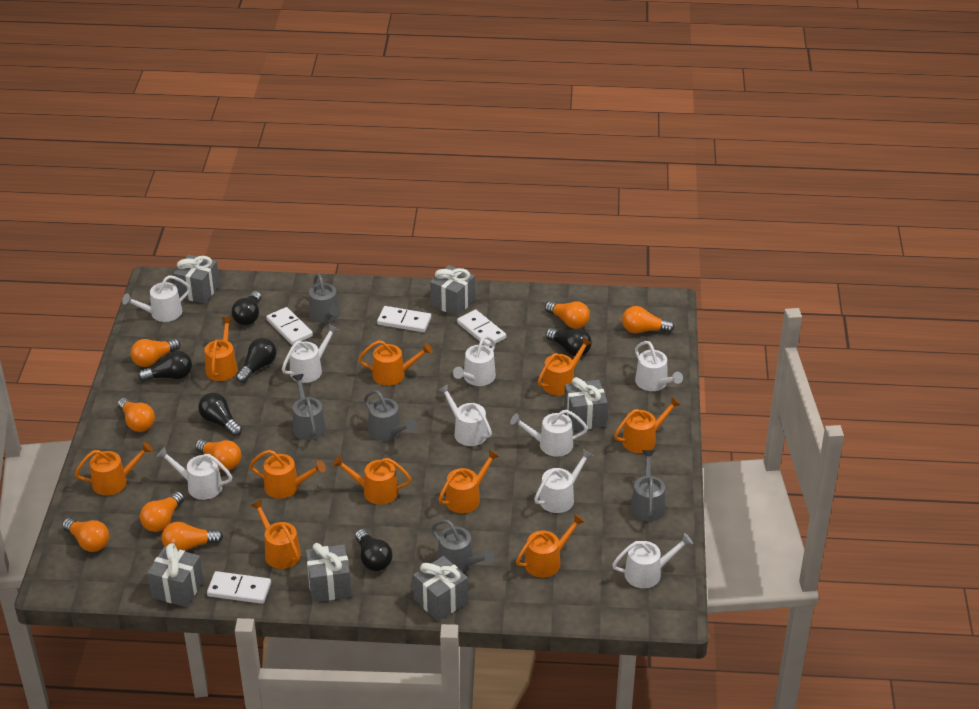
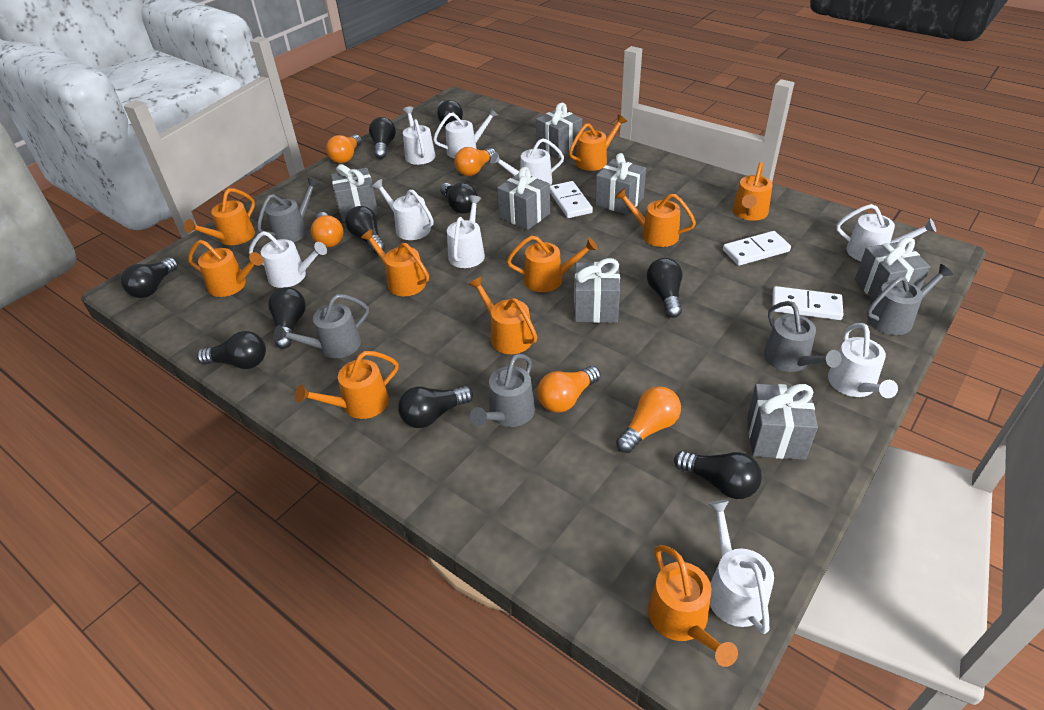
black light bulb: 6 -> 10
grey gift: 6 -> 7
orange light bulb: 8 -> 5
white domino: 4 -> 3

